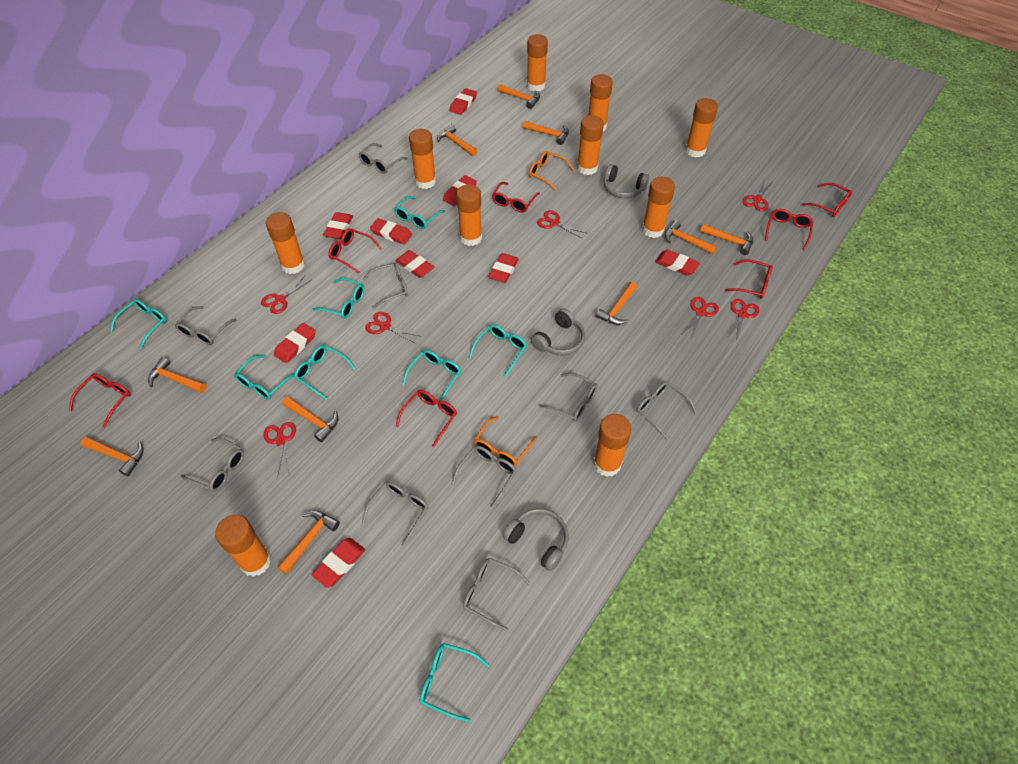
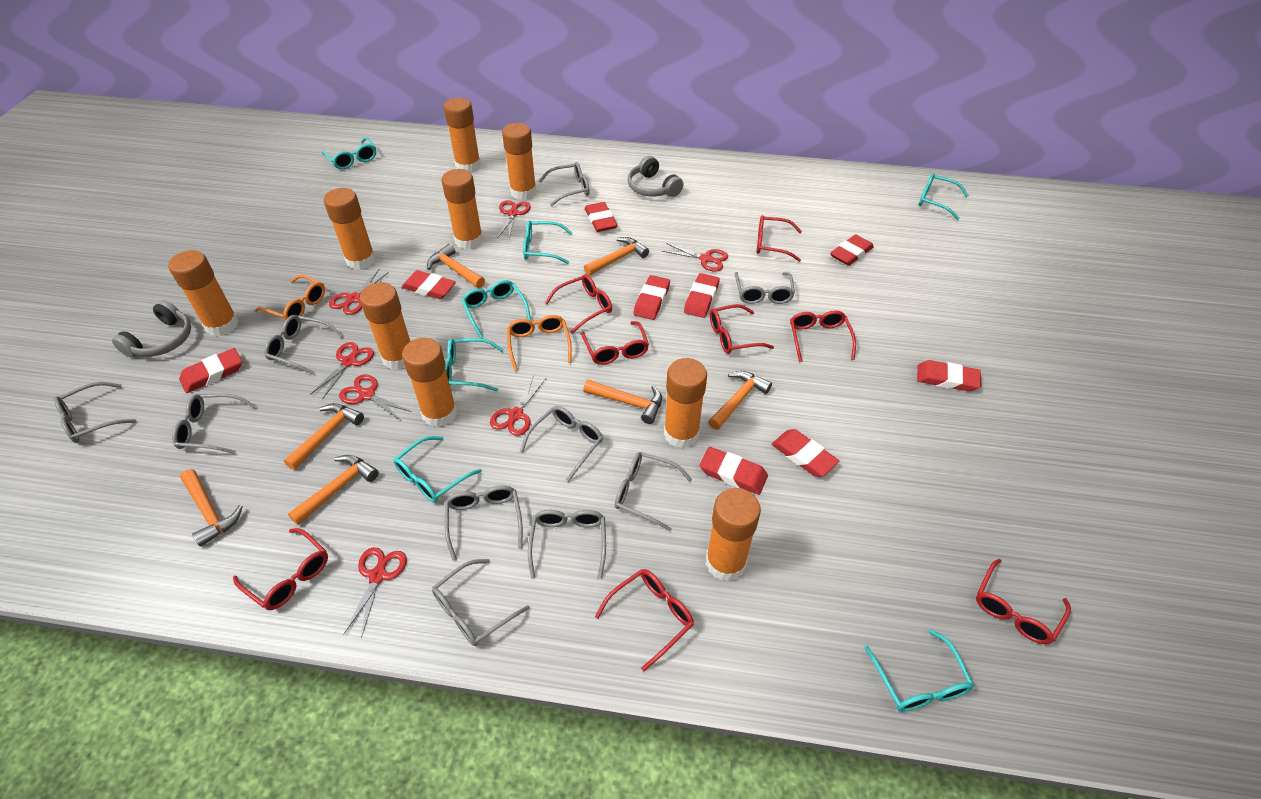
grey glasses: 9 -> 10
grey headphones: 3 -> 2
orange glue stick: 10 -> 9
orange hammer: 10 -> 7
red glasses: 7 -> 8
turquoise glasses: 8 -> 7

